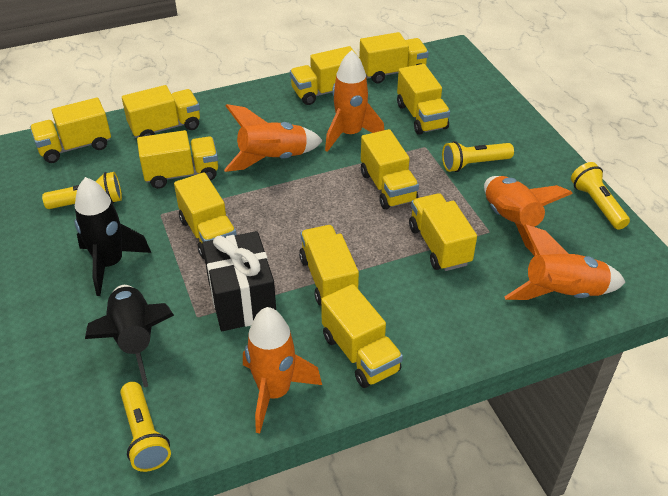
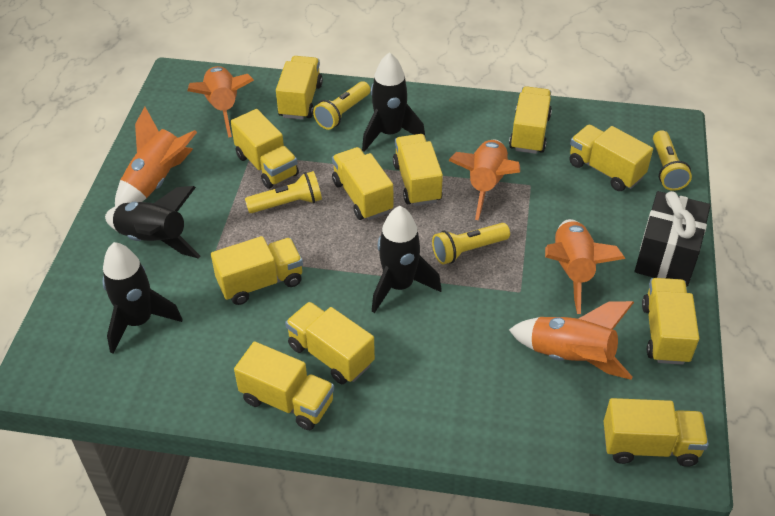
black rocket: 2 -> 4

